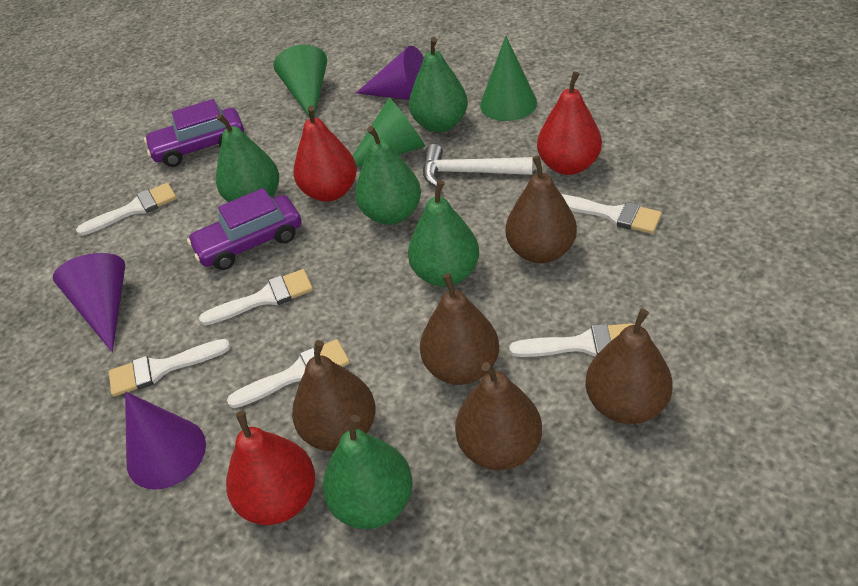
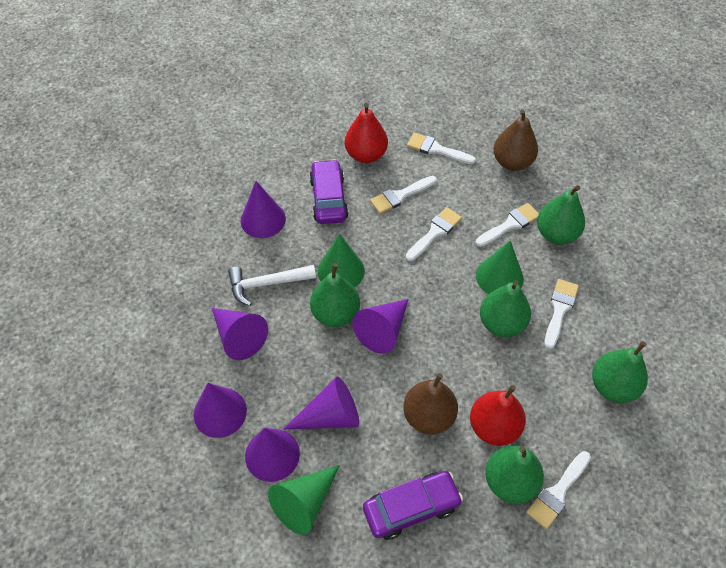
brown pear: 5 -> 2
purple cone: 3 -> 6
red pear: 3 -> 2

